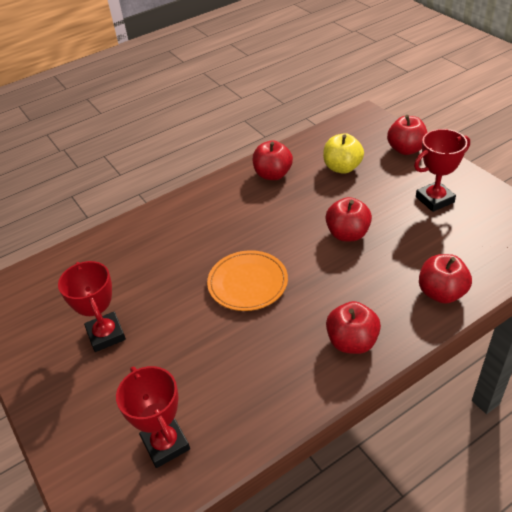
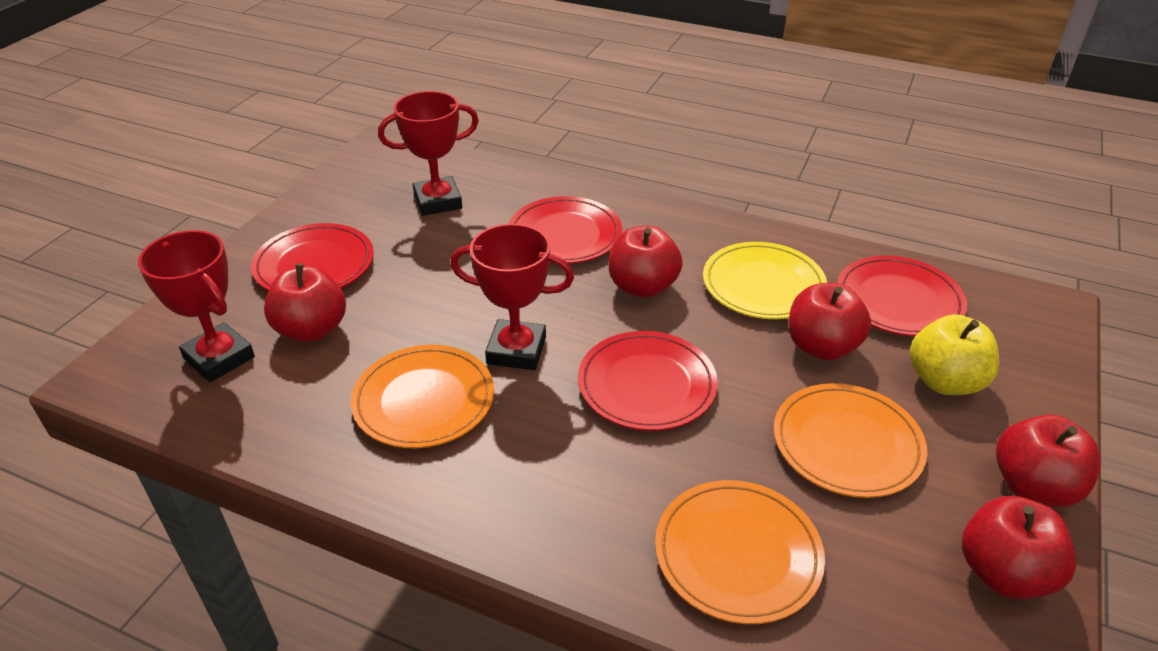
orange plate: 1 -> 3
red plate: 0 -> 4
yellow plate: 0 -> 1

